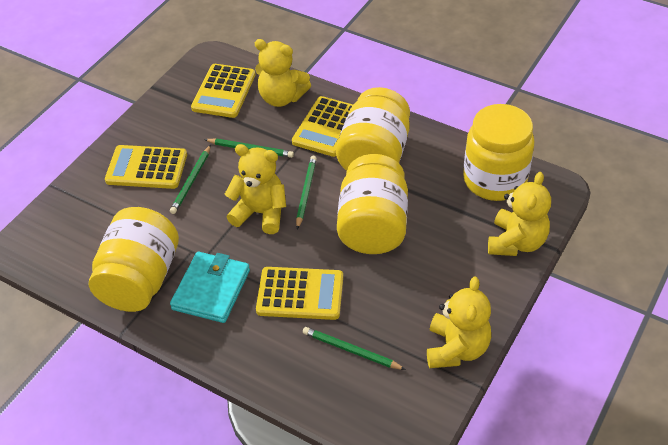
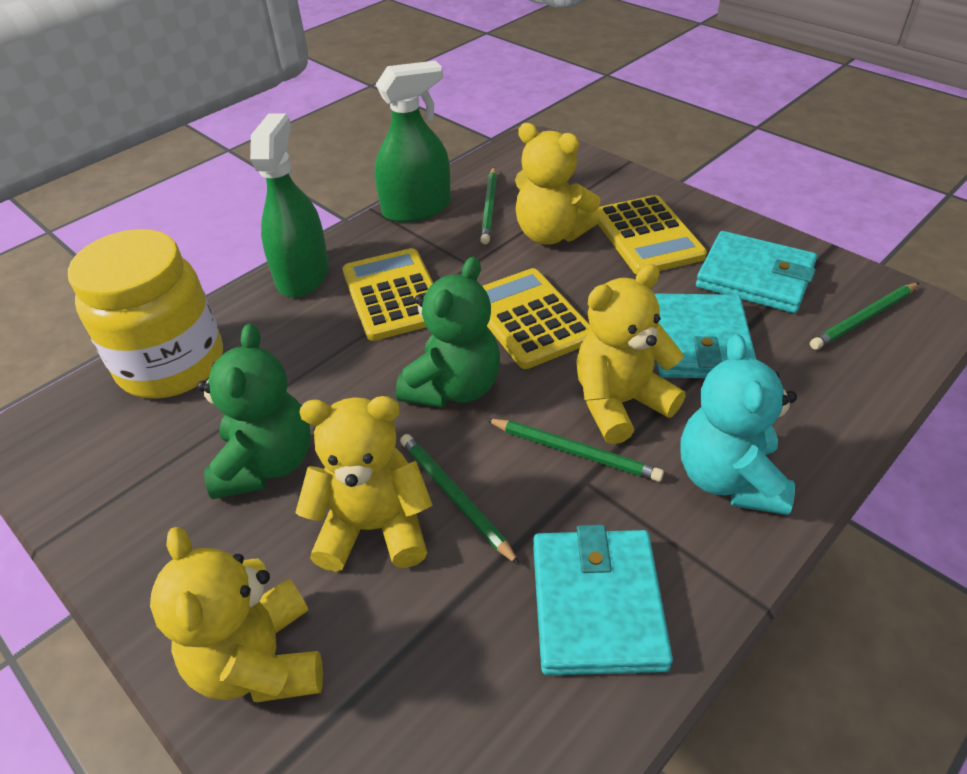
green spray bottle: 0 -> 2
green teddy bear: 0 -> 2
turquoise teddy bear: 0 -> 1
turquoise wallet: 1 -> 3
yellow calculator: 4 -> 3
yellow jar: 4 -> 1

